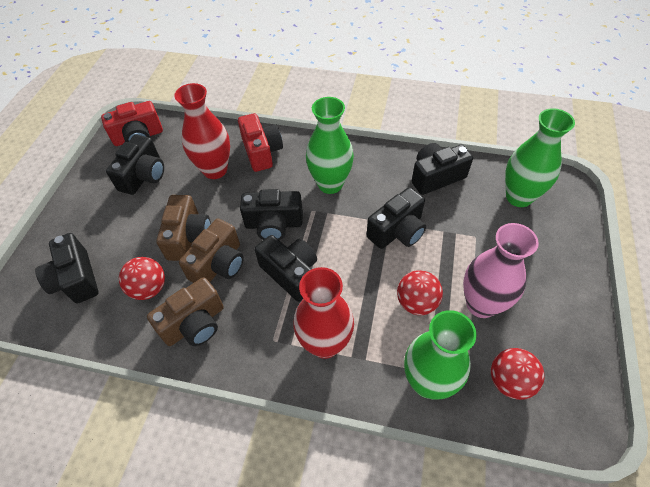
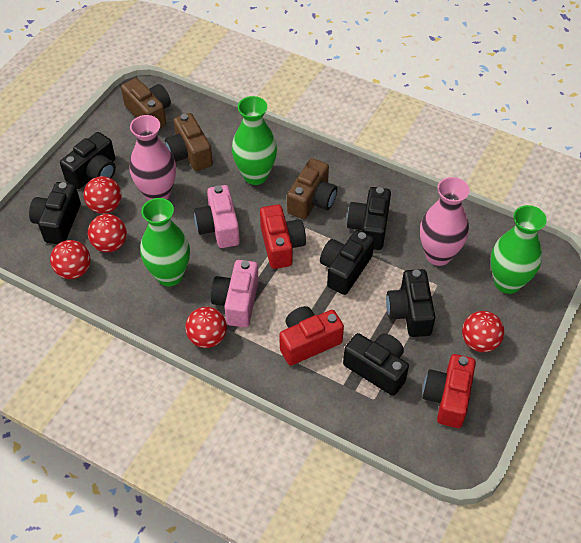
pink camera: 0 -> 2
pink vase: 1 -> 2
red ball: 3 -> 5
red camera: 2 -> 3
red vase: 2 -> 0

